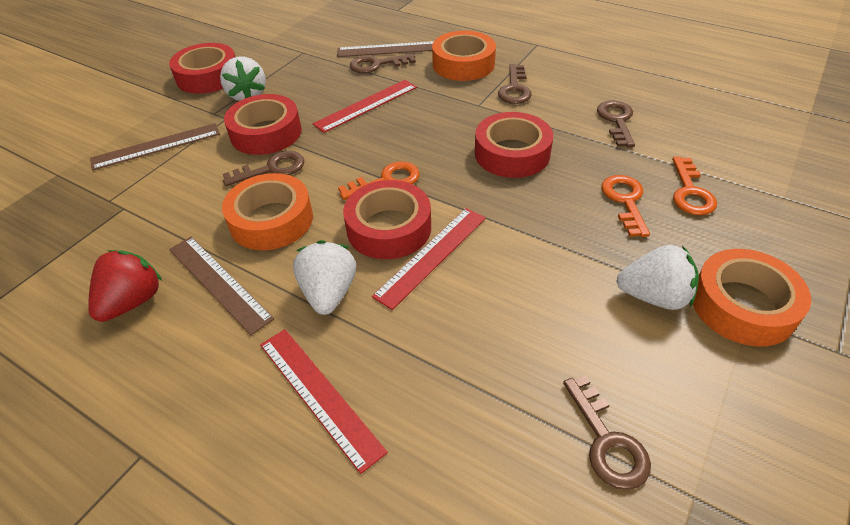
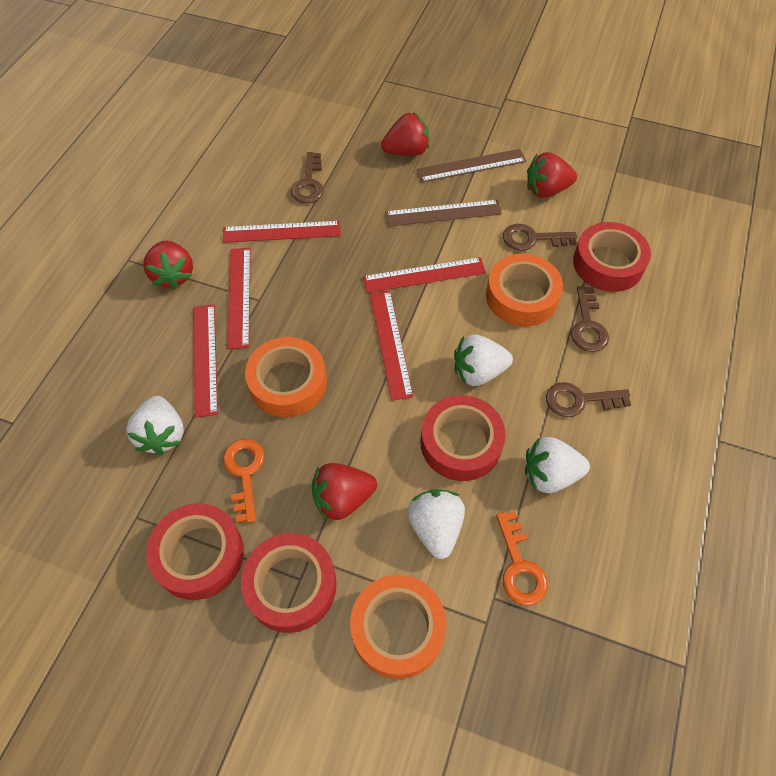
brown key: 5 -> 4
brown ruler: 3 -> 2
orange key: 3 -> 2
red ruler: 3 -> 5
red strawberry: 1 -> 4
white strawberry: 3 -> 4

